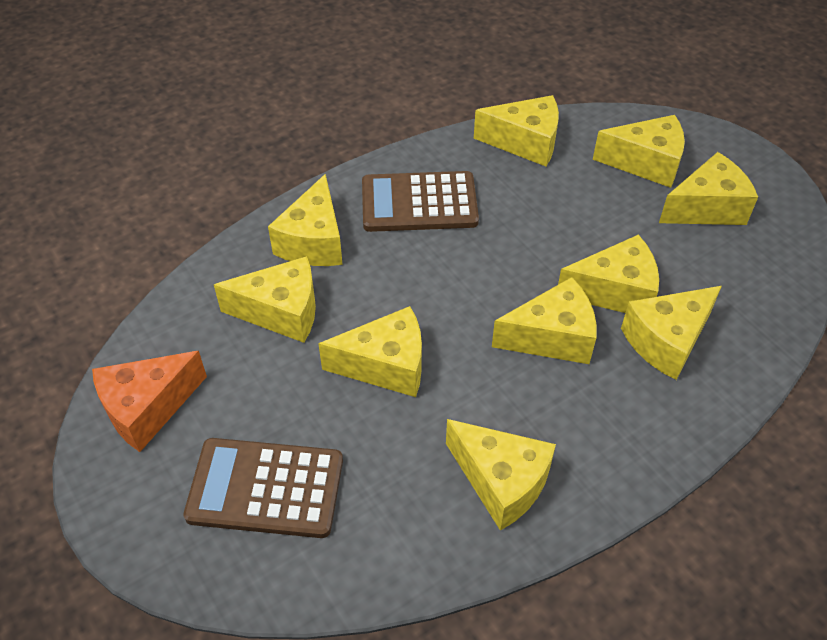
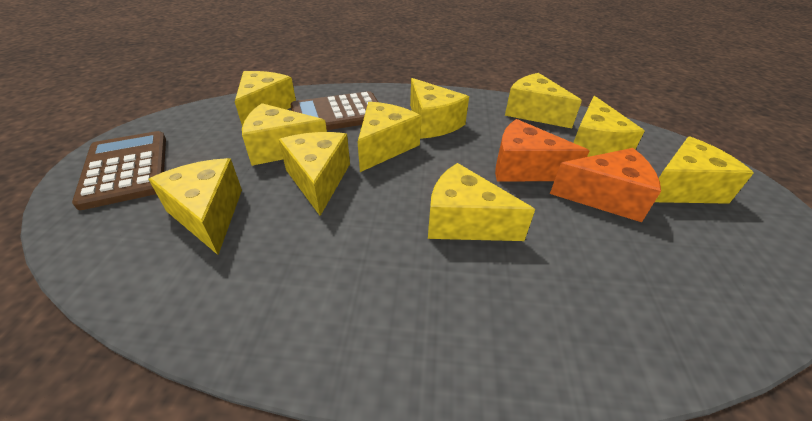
orange cheese: 1 -> 2

